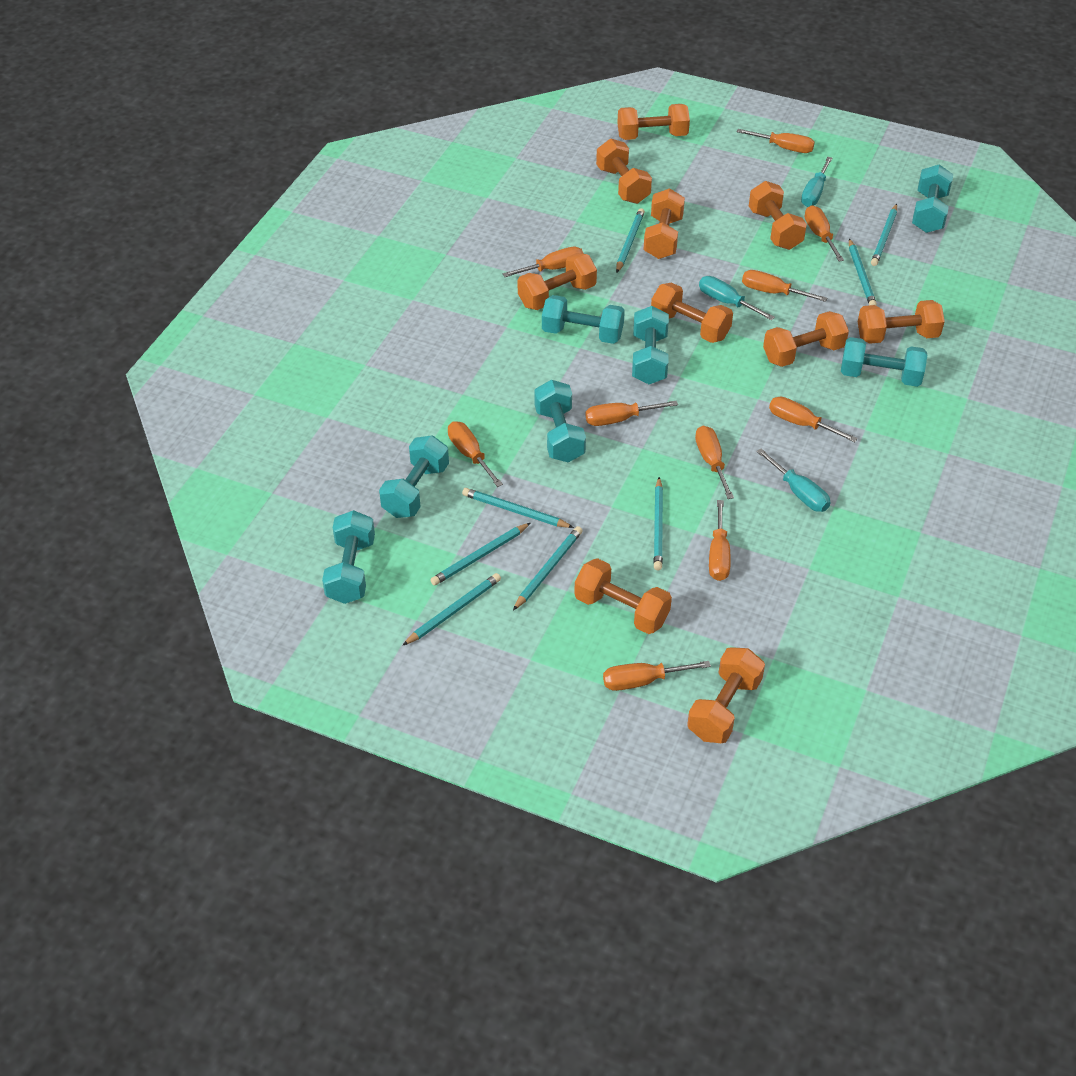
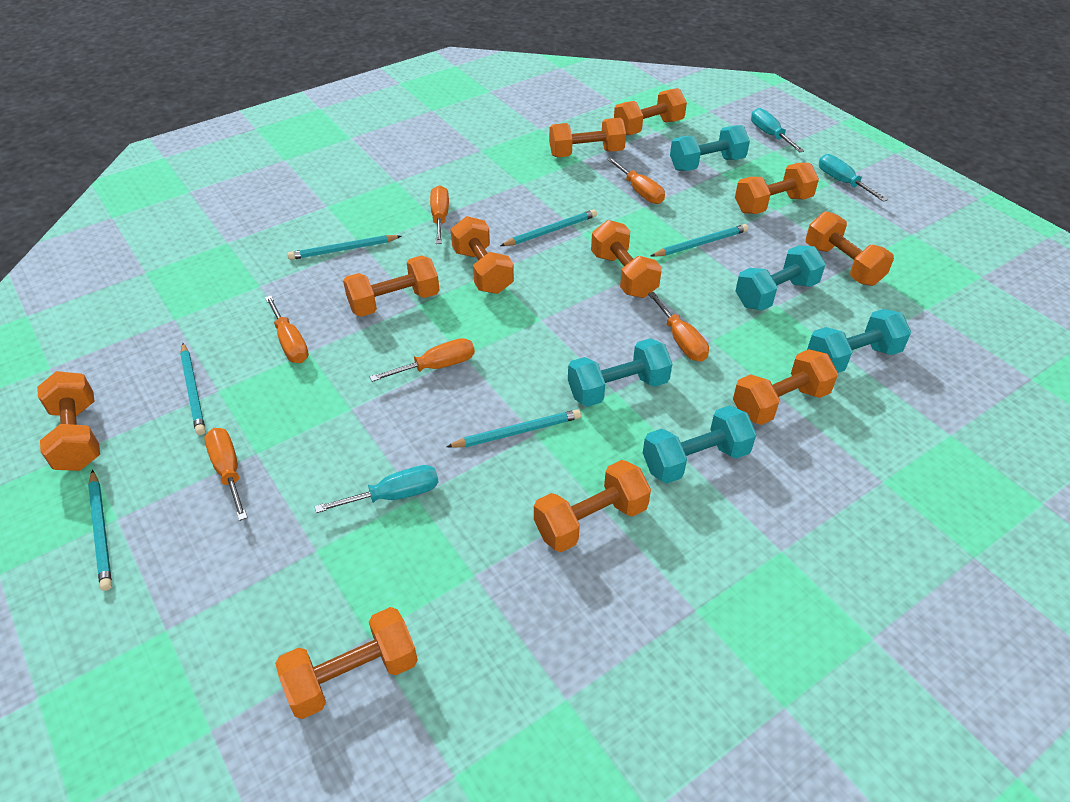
orange dumbbell: 10 -> 11
orange screwdriver: 10 -> 6
turquoise dumbbell: 7 -> 5
turquoise pencil: 8 -> 6

